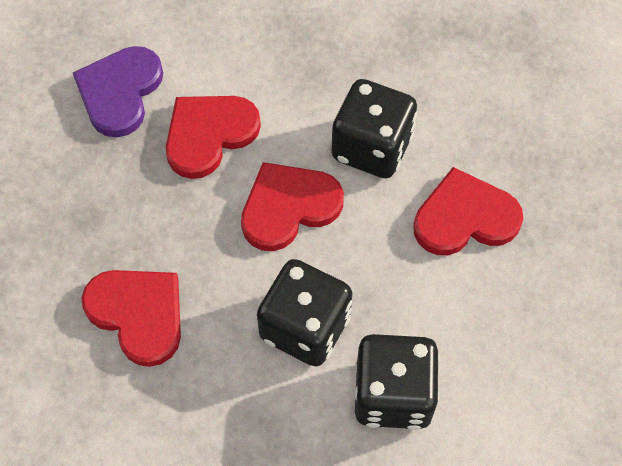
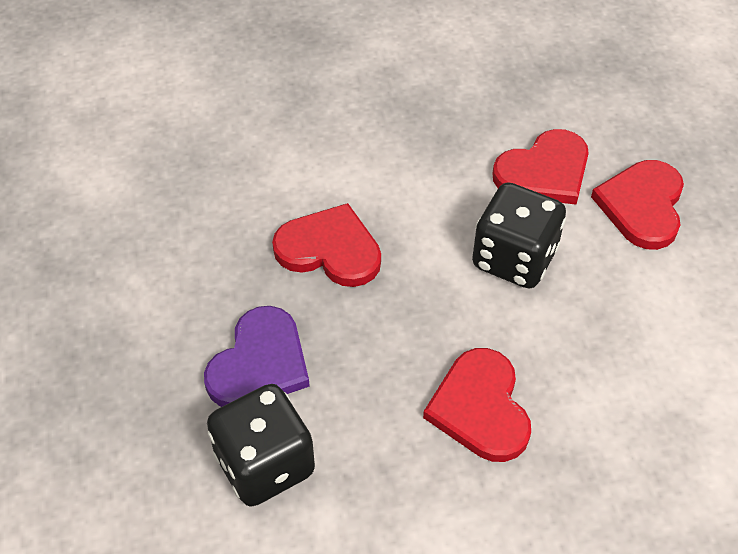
black dice: 3 -> 2

